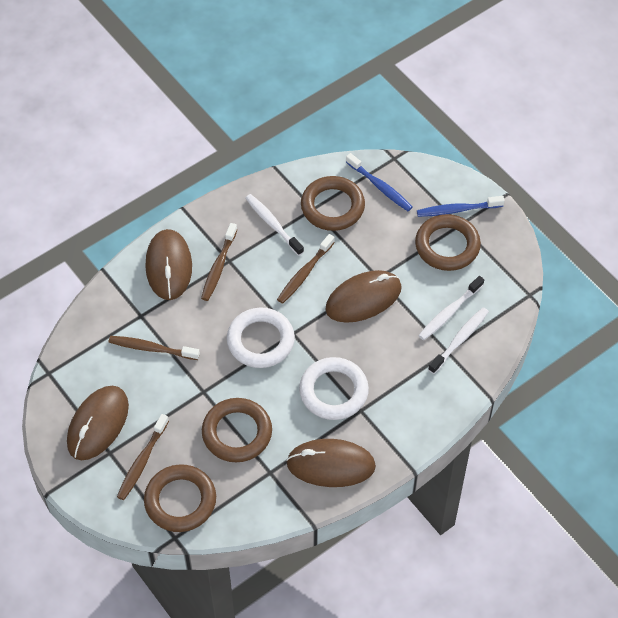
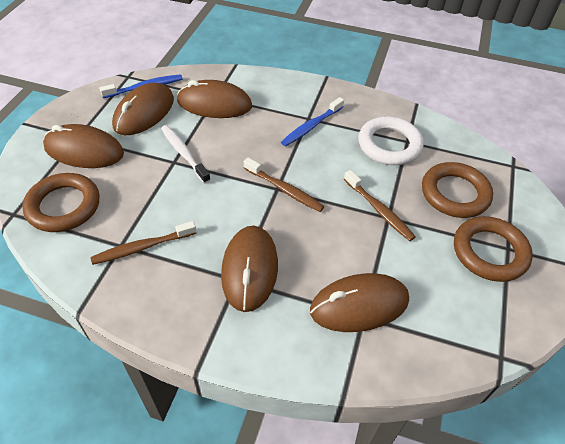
brown mouse: 4 -> 5
brown ring: 4 -> 3
brown toothbrush: 4 -> 3
white ring: 2 -> 1
white toothbrush: 3 -> 1

